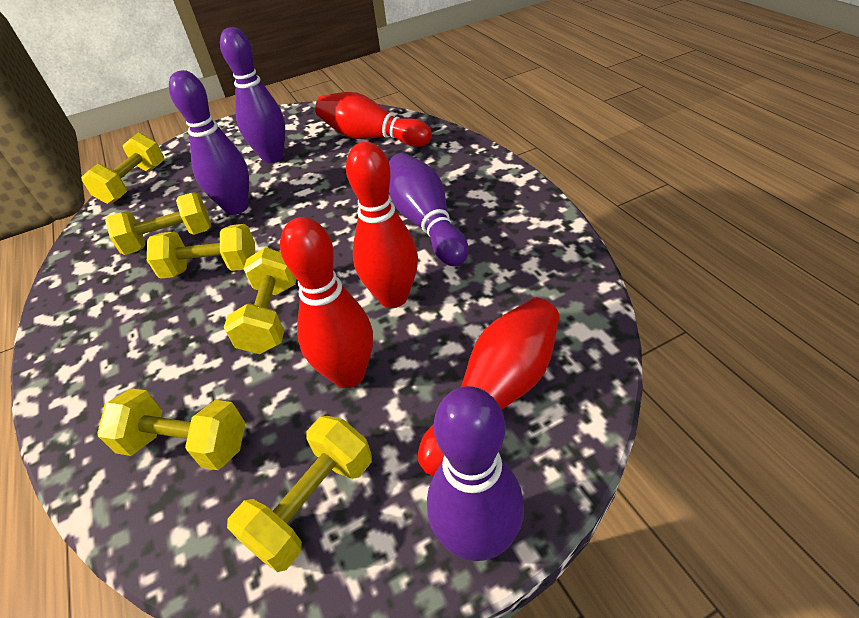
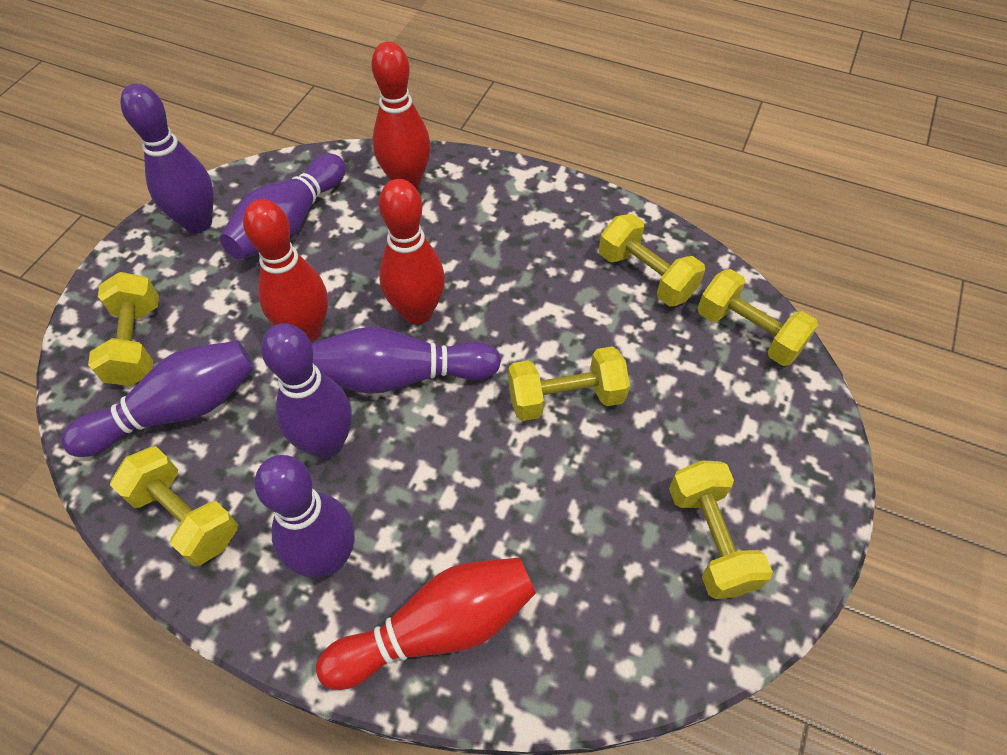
purple bowling pin: 4 -> 6

